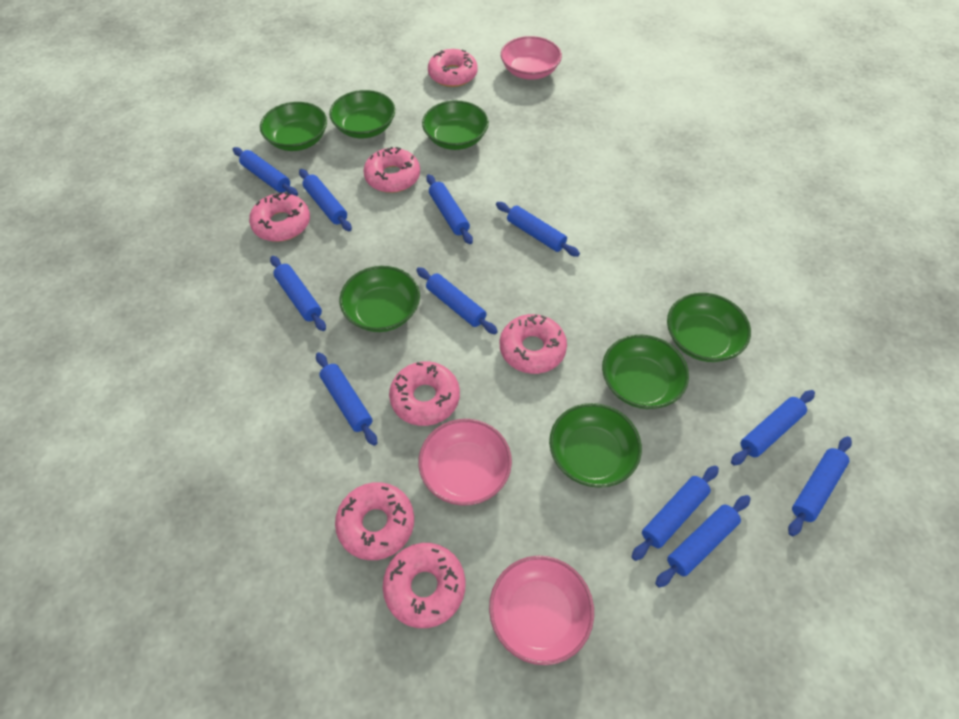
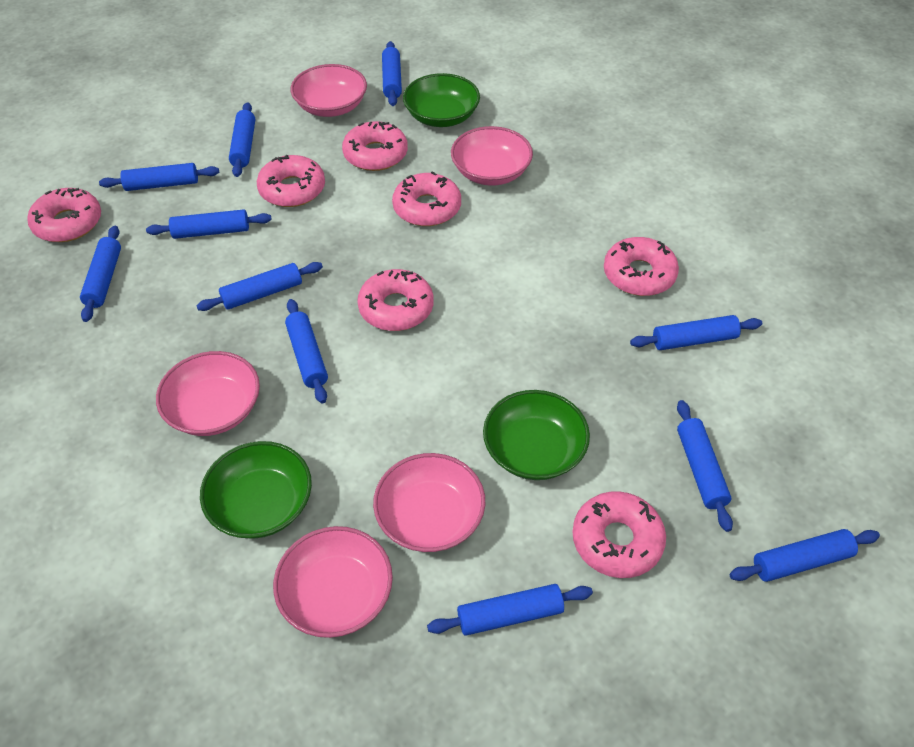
green bowl: 7 -> 3
pink bowl: 3 -> 5

